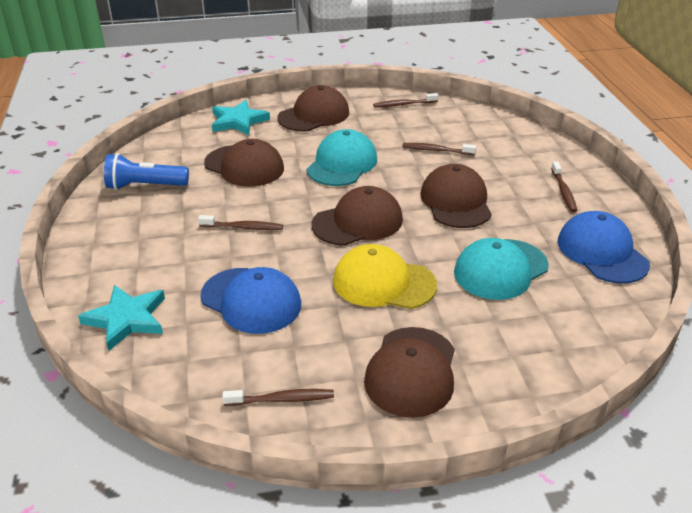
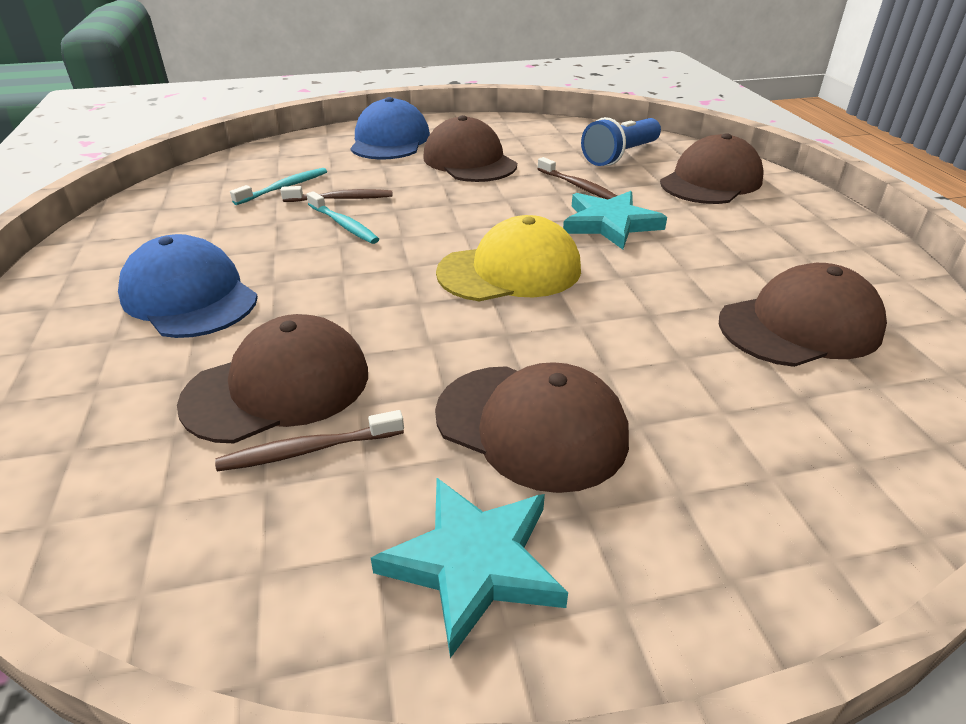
brown toothbrush: 5 -> 3
turquoise cap: 2 -> 0
turquoise toothbrush: 0 -> 2

